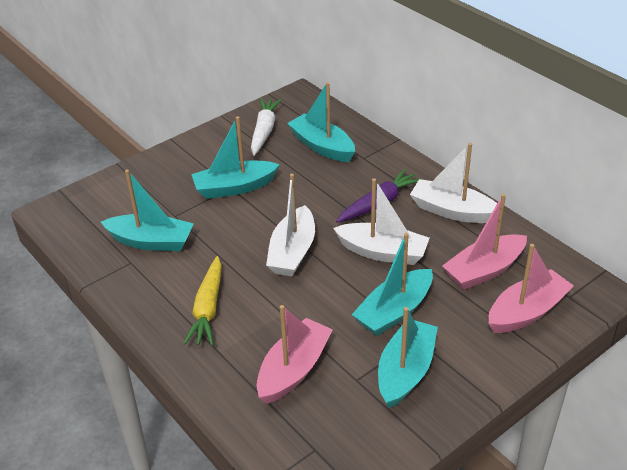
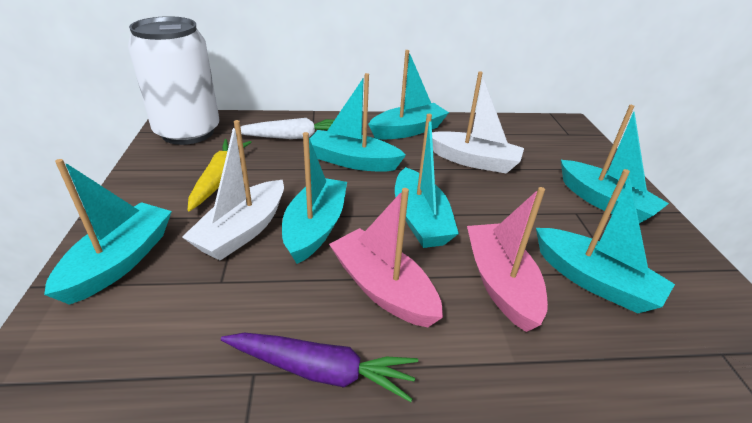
pink boat: 3 -> 2
turquoise boat: 5 -> 7
white boat: 3 -> 2
white can: 0 -> 1

